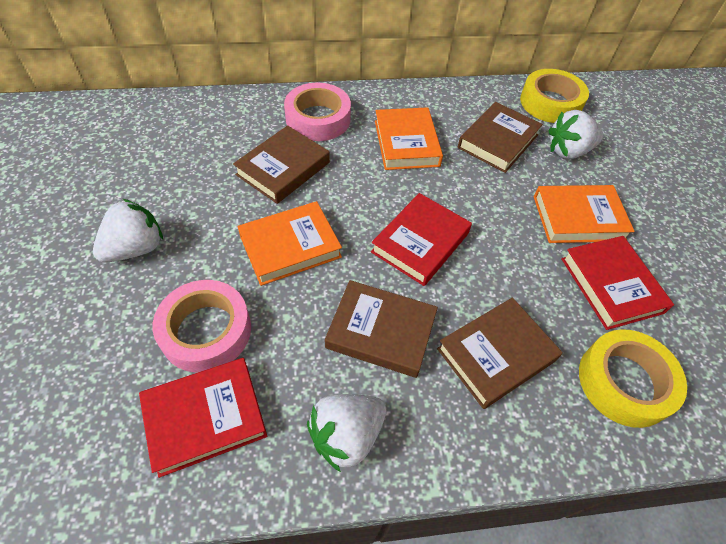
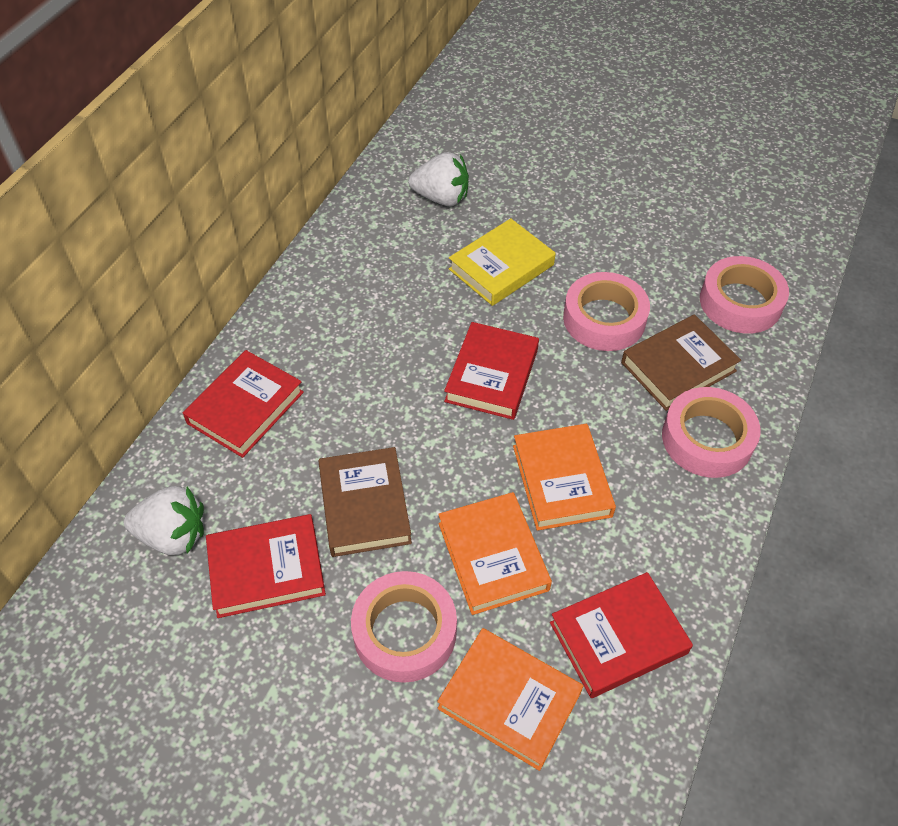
brown book: 4 -> 2
pink tape: 2 -> 4
red book: 3 -> 4
white strawberry: 3 -> 2
yellow book: 0 -> 1
yellow tape: 2 -> 0

